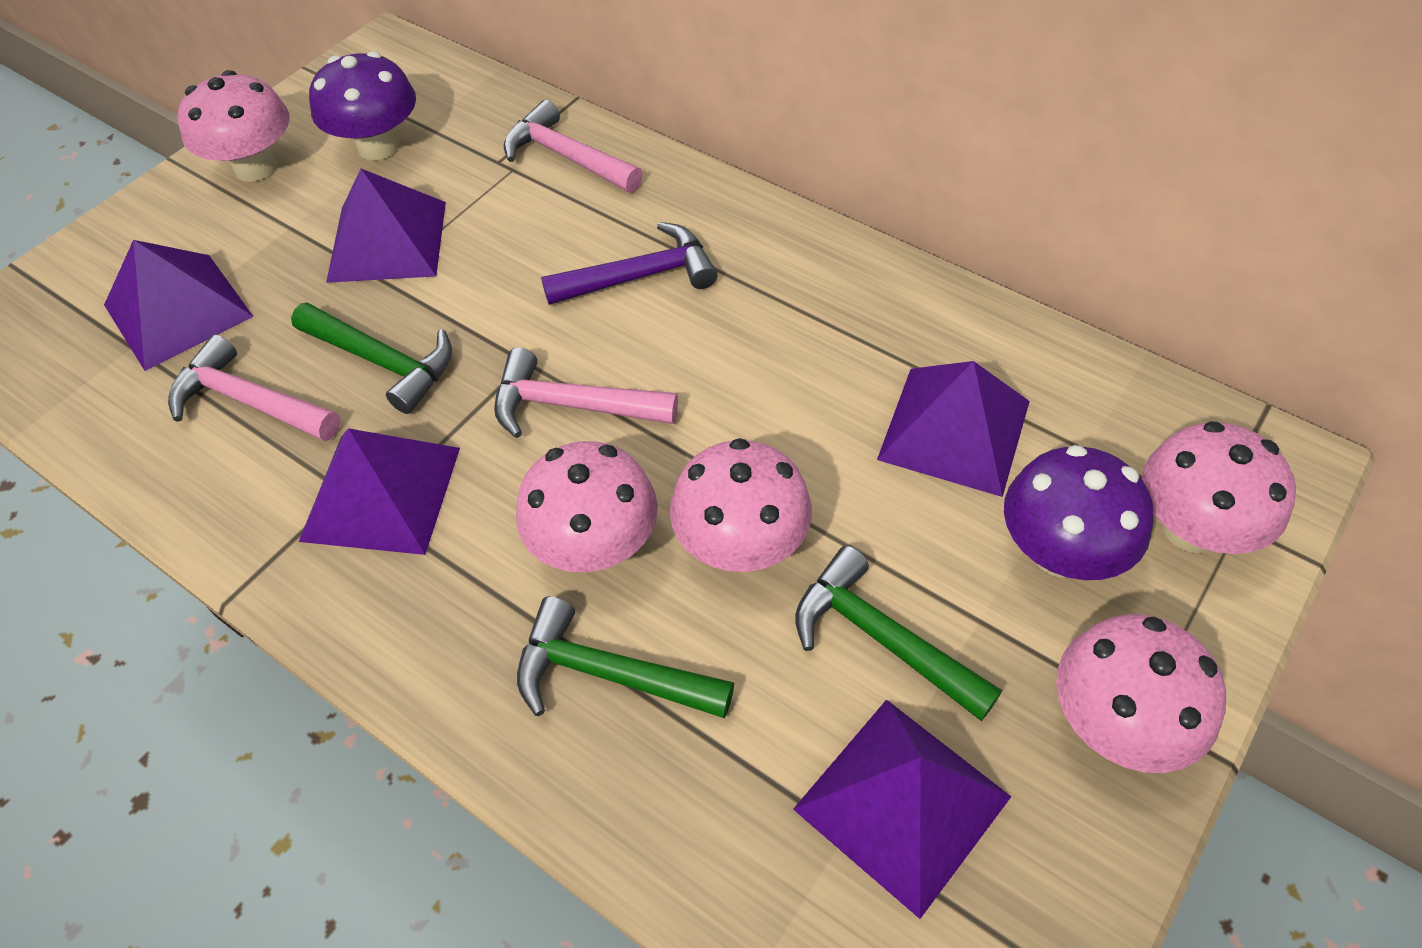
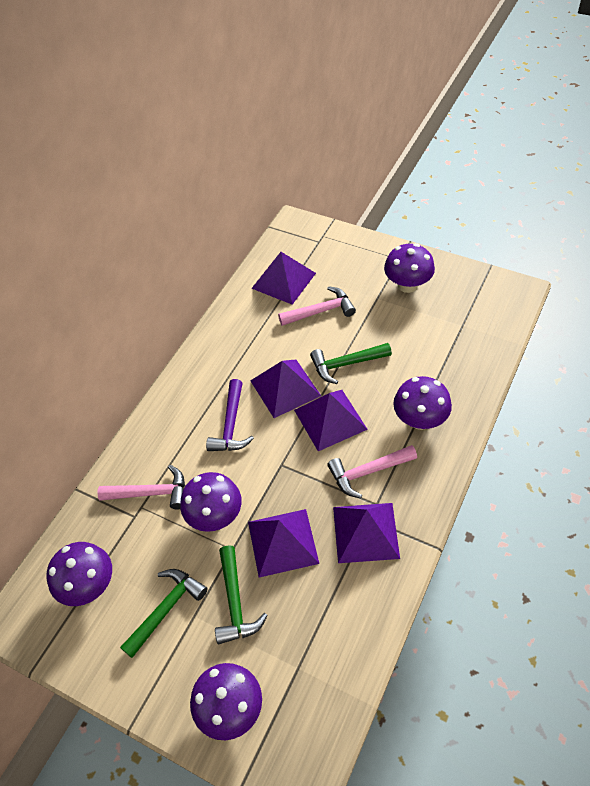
pink mushroom: 5 -> 0
purple mushroom: 2 -> 5

